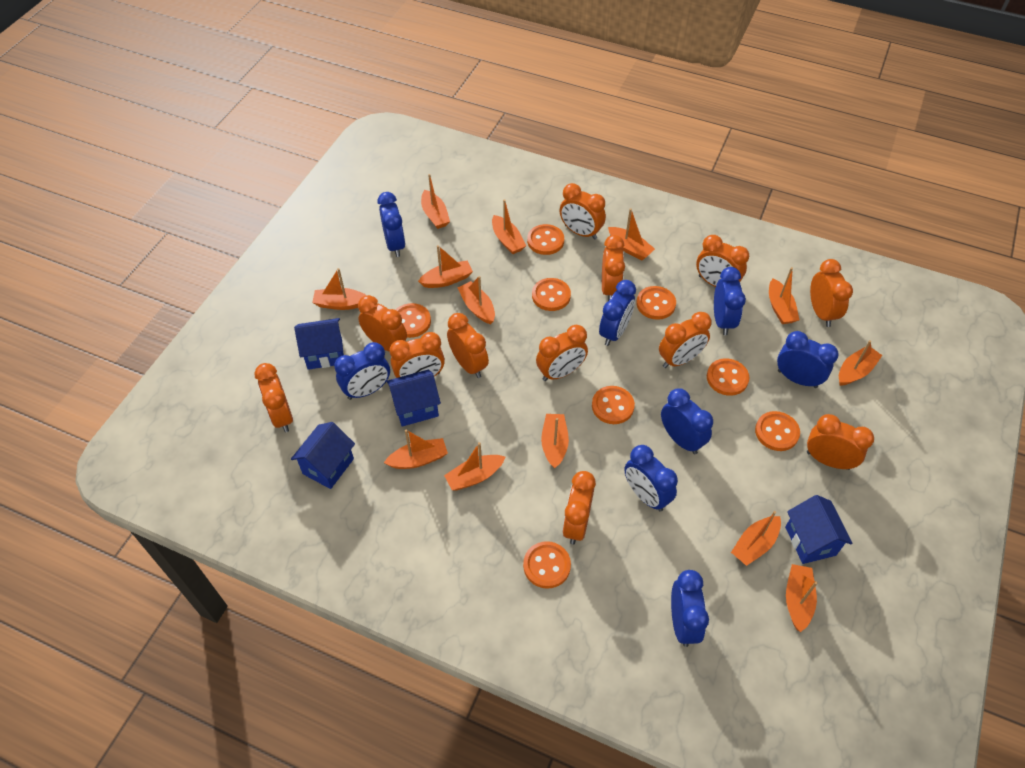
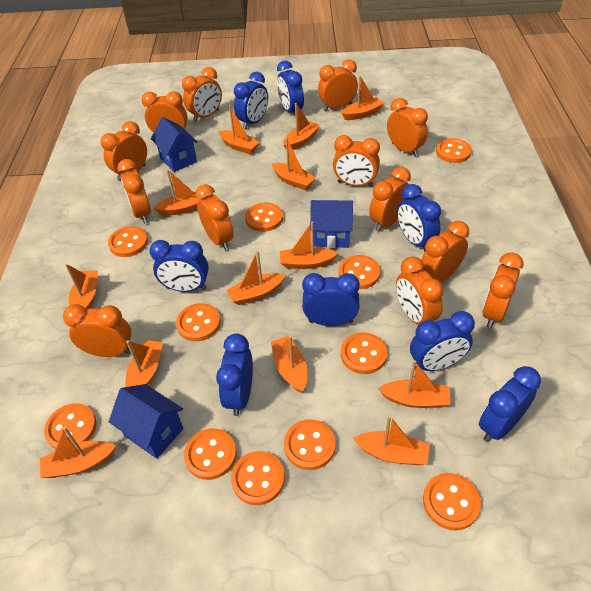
blue house: 4 -> 3
orange button: 8 -> 11
orange clock: 12 -> 13

